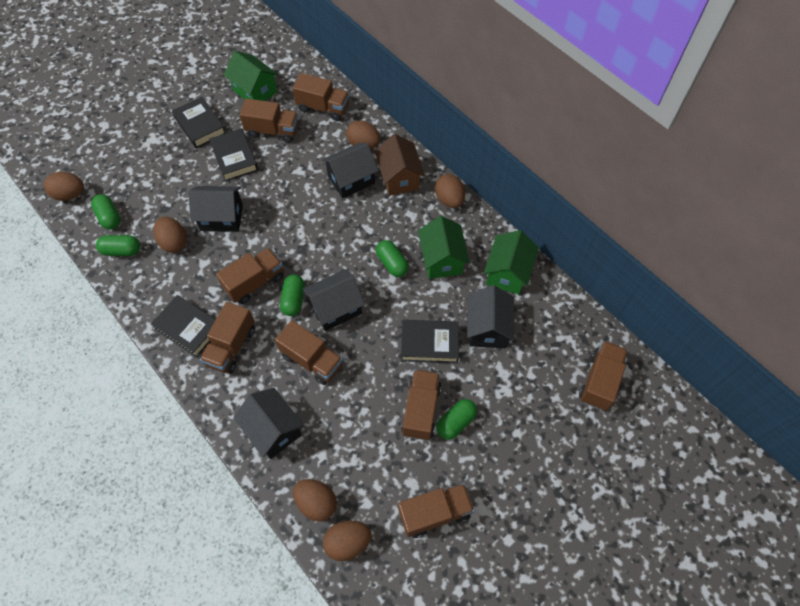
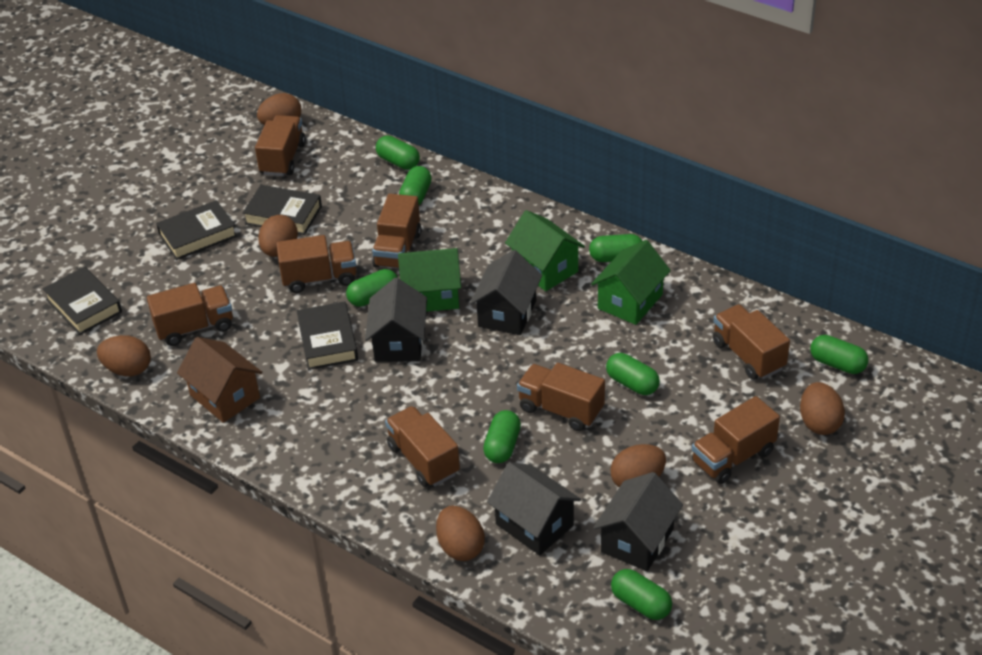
black house: 5 -> 4
green capsule: 5 -> 8

